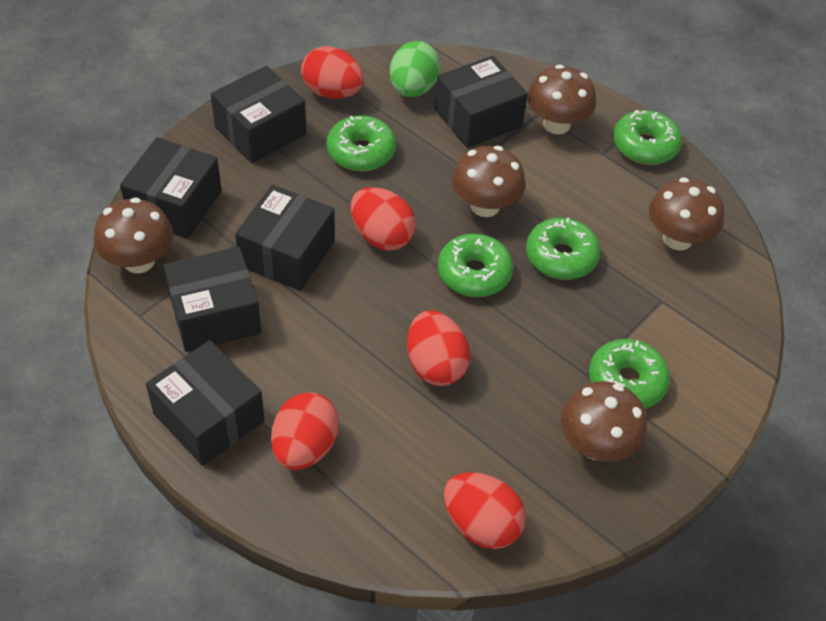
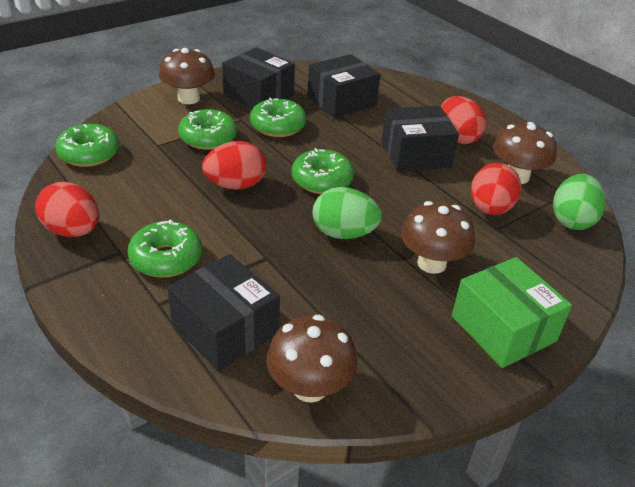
black box: 6 -> 4
brown mushroom: 5 -> 4
green box: 0 -> 1
green egg: 1 -> 2
red egg: 5 -> 4

